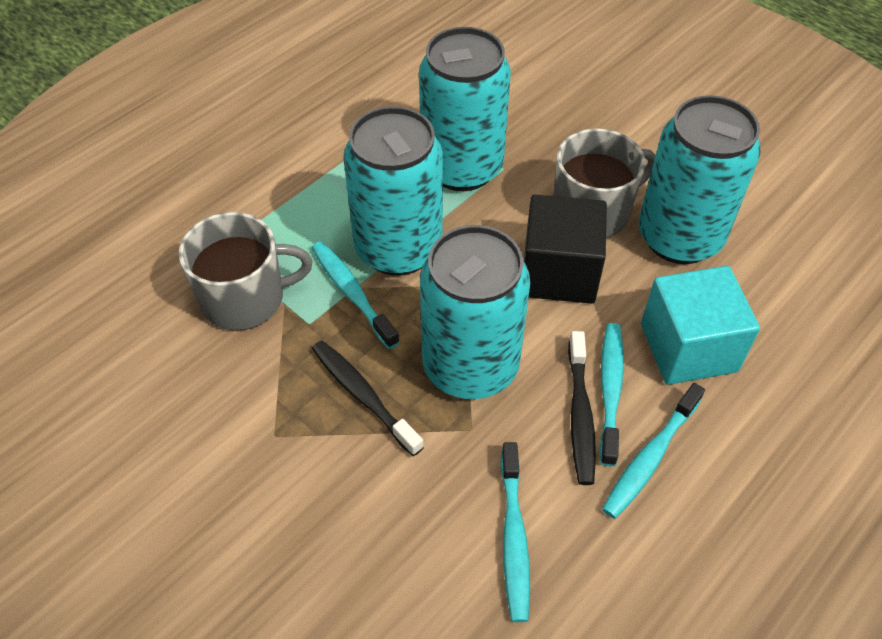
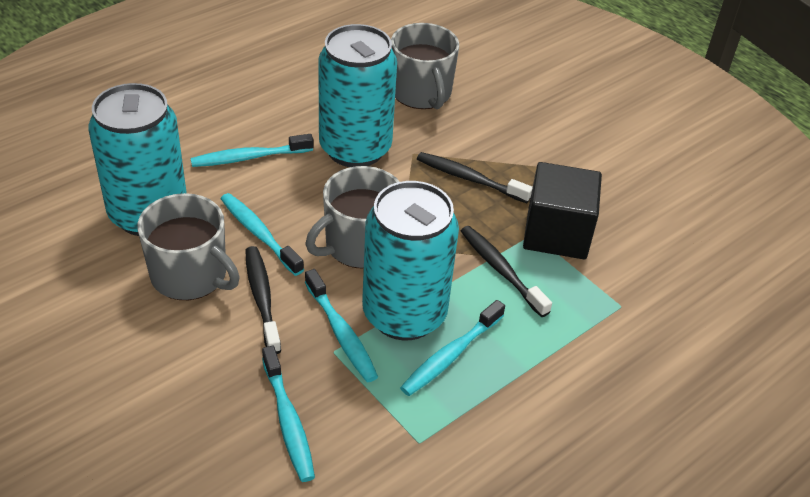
black toothbrush: 2 -> 3
grey mug: 2 -> 3
turquoise can: 4 -> 3
turquoise cube: 1 -> 0
turquoise toothbrush: 4 -> 5

